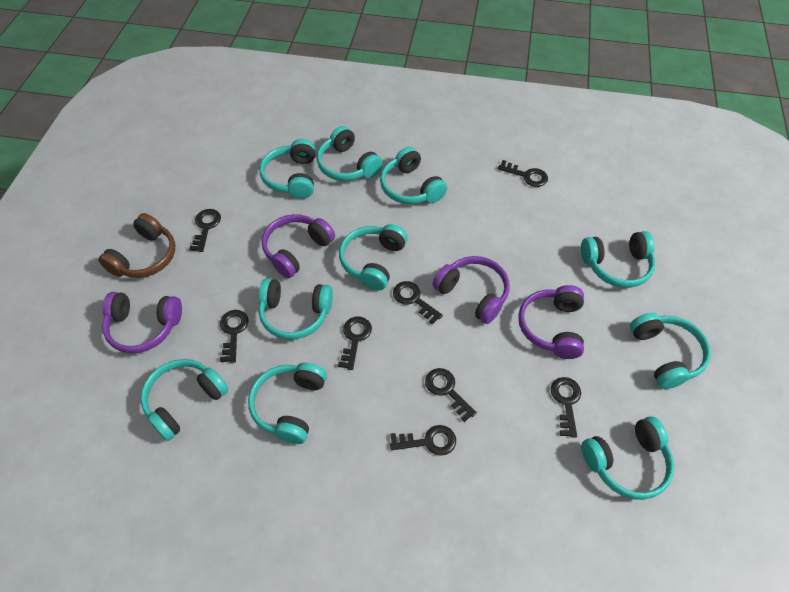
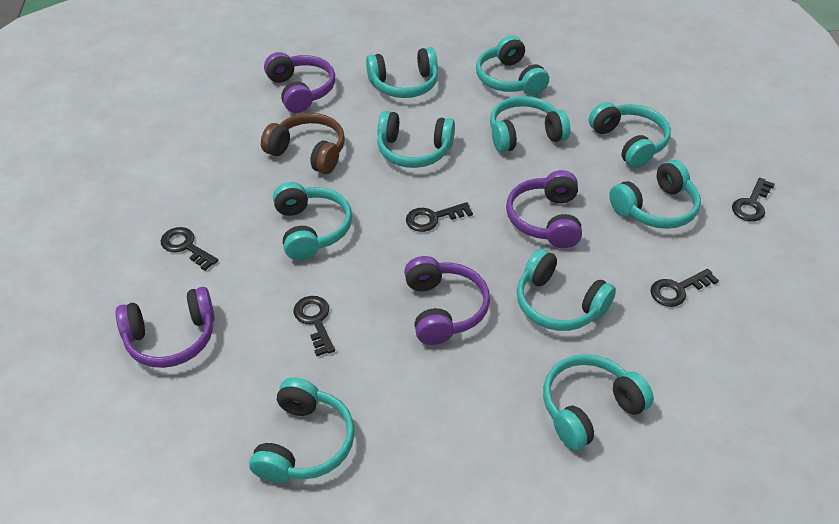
black key: 8 -> 5

